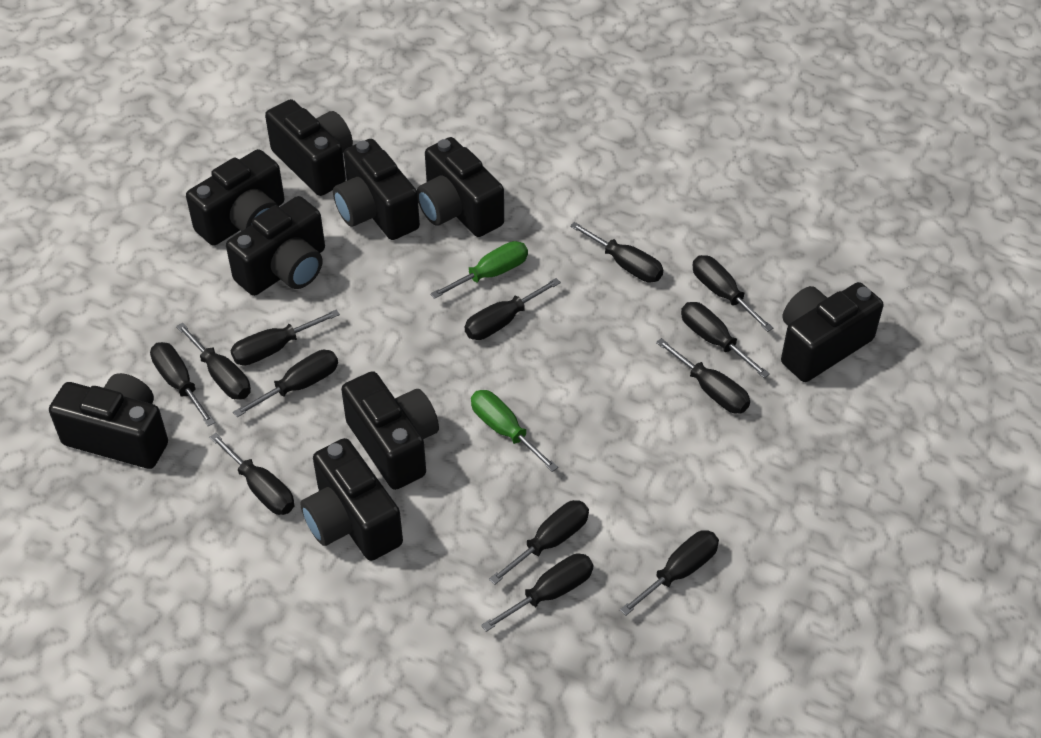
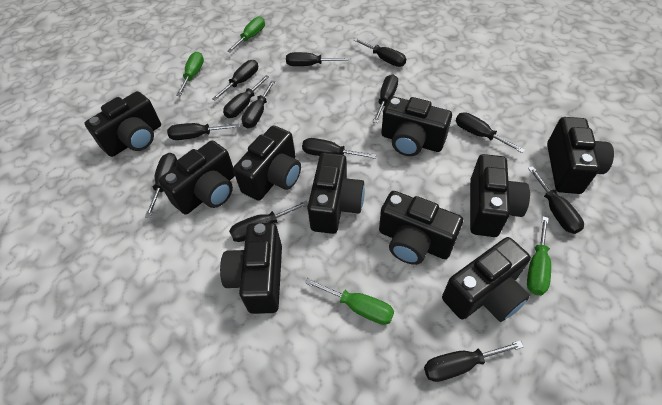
black camera: 9 -> 10
green screwdriver: 2 -> 4

